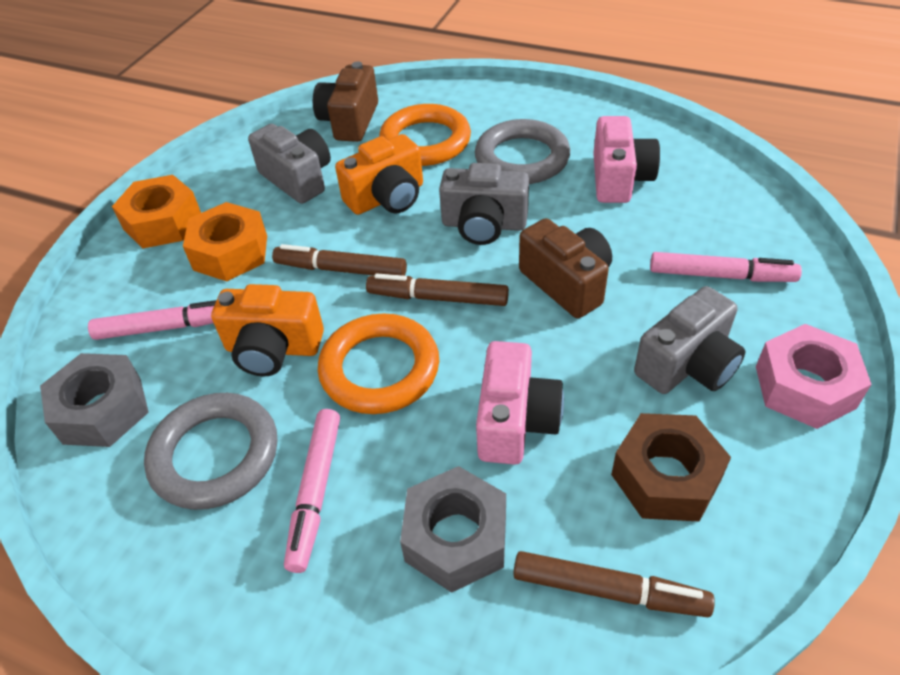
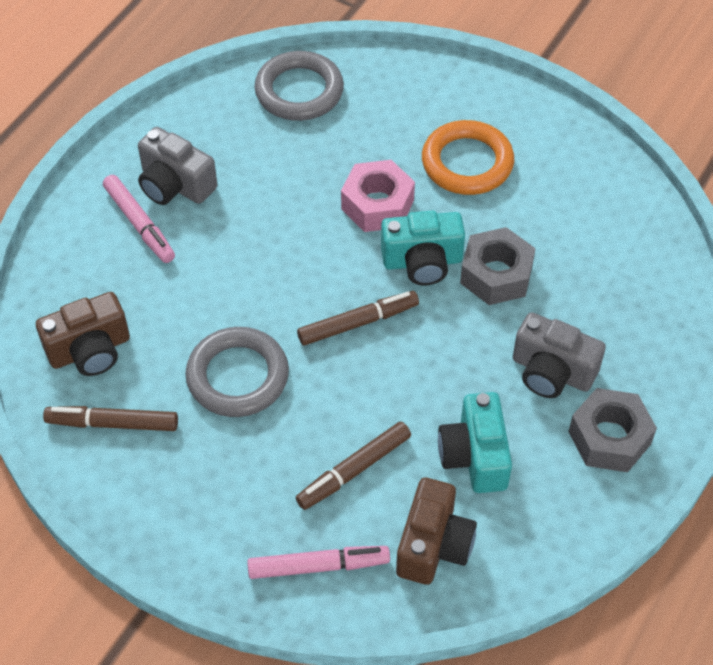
brown nut: 1 -> 0
grey camera: 3 -> 2
orange camera: 2 -> 0
orange nut: 2 -> 0
orange ring: 2 -> 1
pink camera: 2 -> 0
pink marker: 3 -> 2
turquoise camera: 0 -> 2

